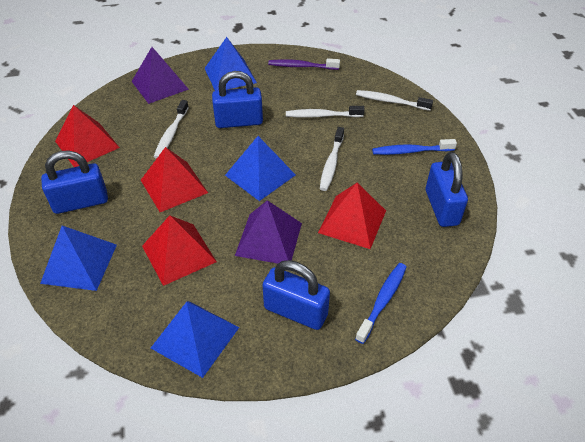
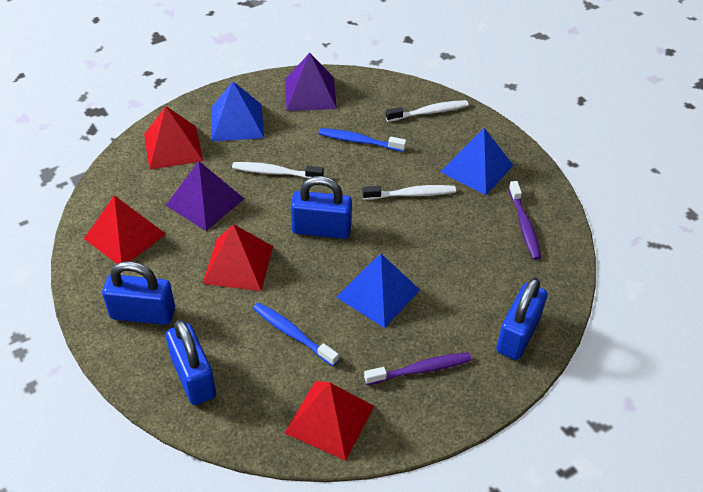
blue pyramid: 4 -> 3
purple toothbrush: 1 -> 2
white toothbrush: 4 -> 3

